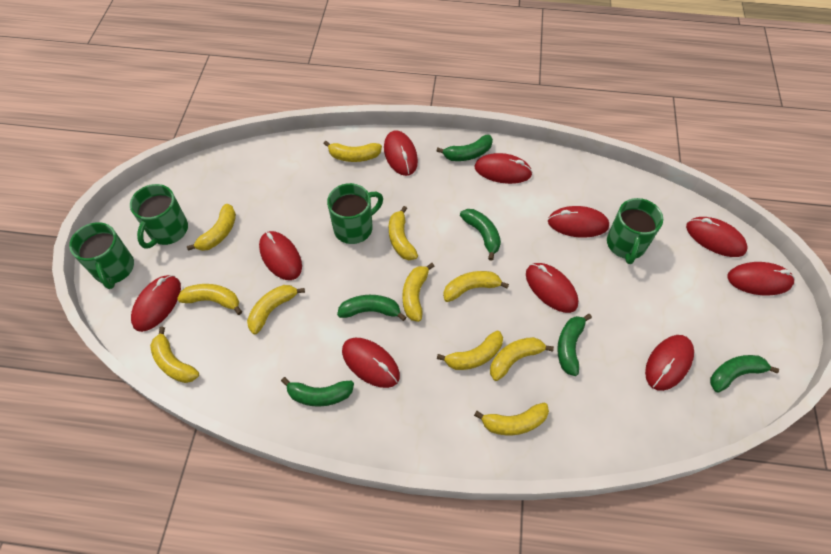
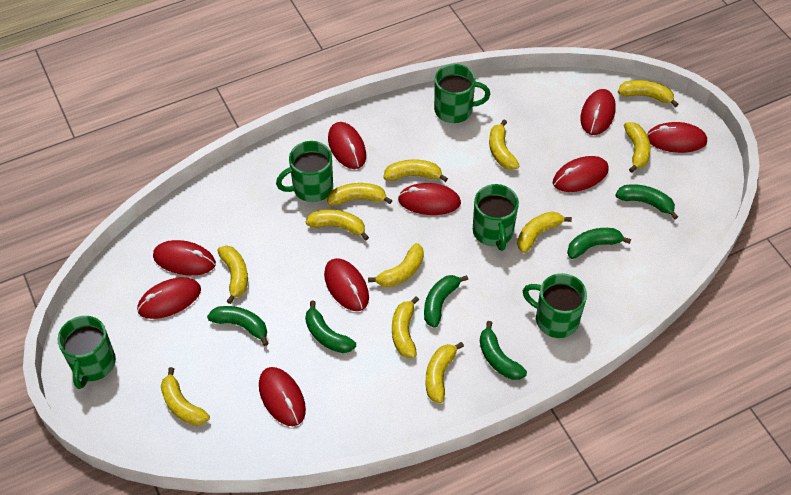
green mug: 4 -> 5
red mouse: 10 -> 9
yellow banana: 11 -> 12

